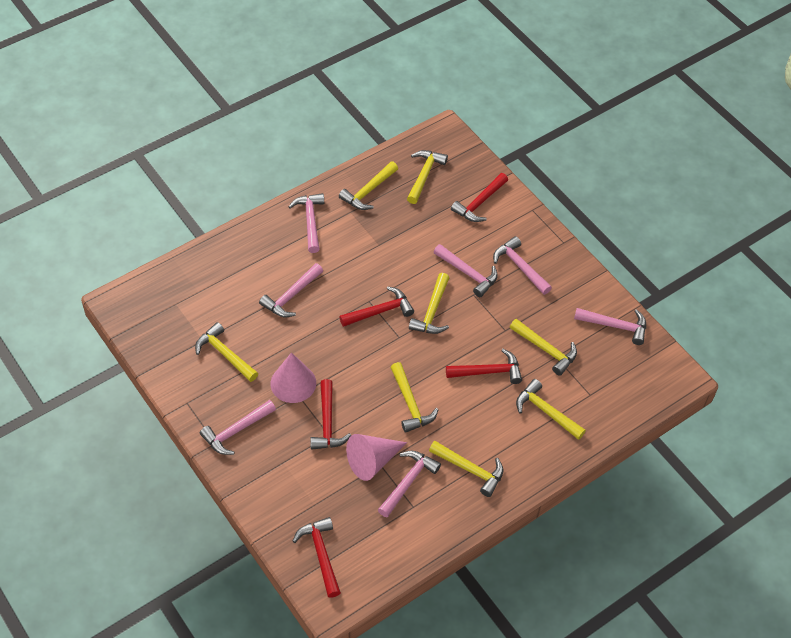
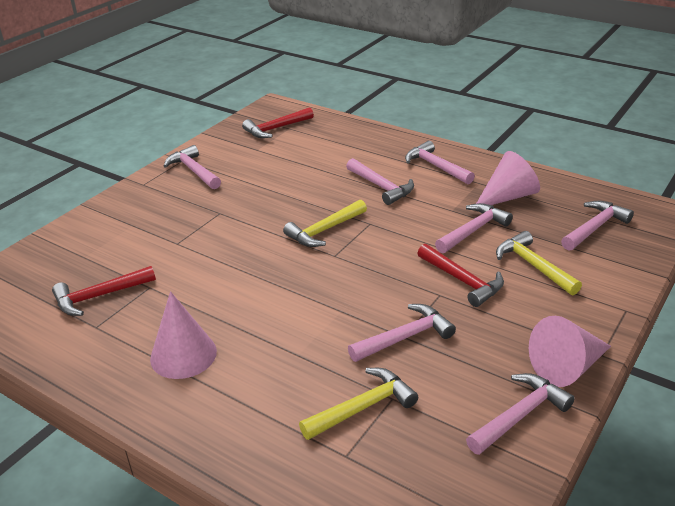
pink cone: 2 -> 3
red hammer: 5 -> 3
yellow hammer: 8 -> 3

